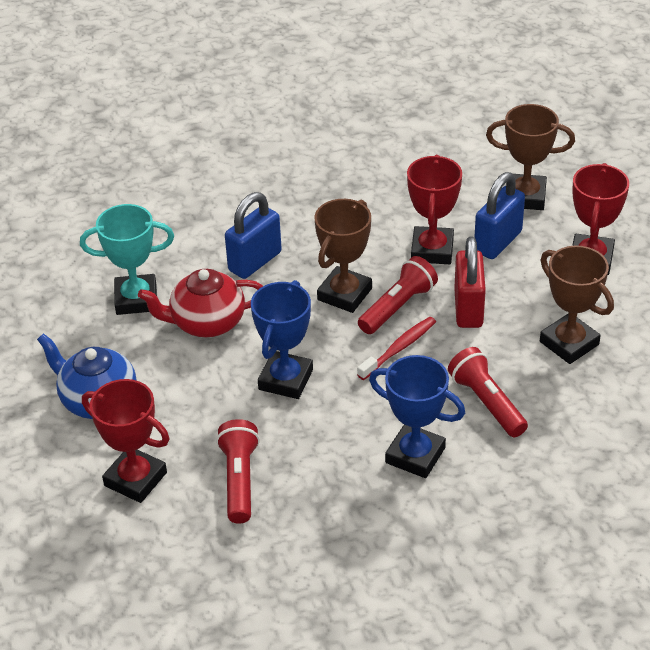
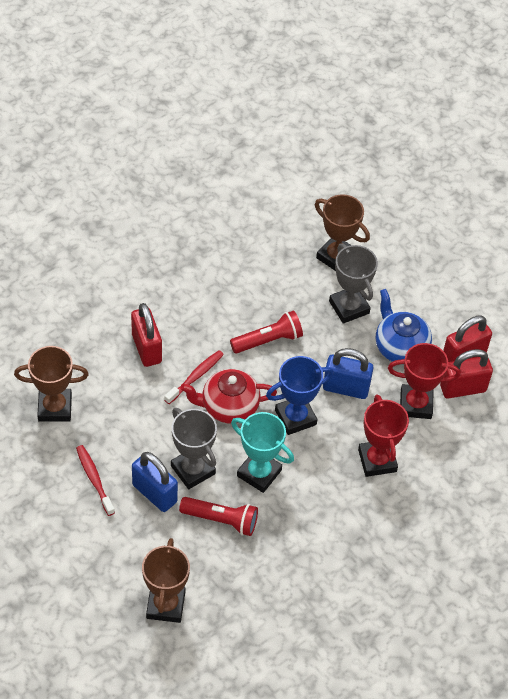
blue trophy: 2 -> 1
grey trophy: 0 -> 2
red flashlight: 3 -> 2
red padlock: 1 -> 3
red toothbrush: 1 -> 2
red trophy: 3 -> 2

